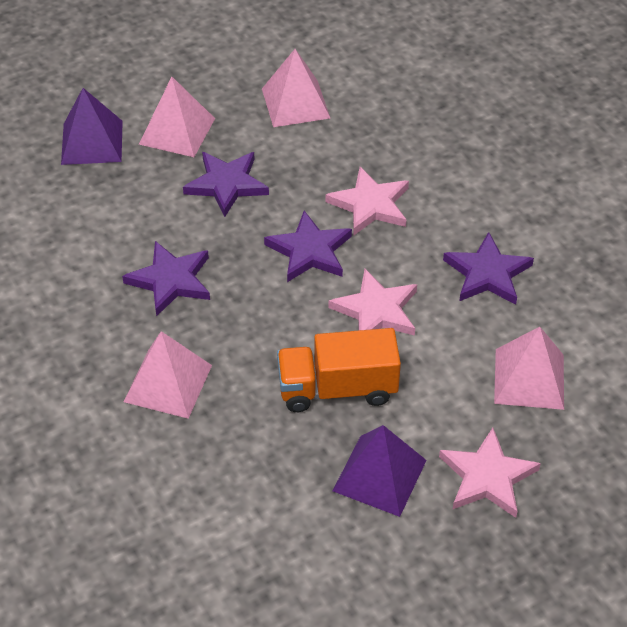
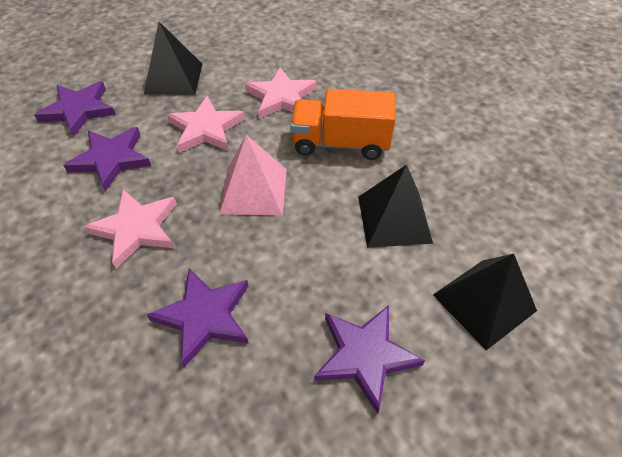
black pyramid: 0 -> 3
pink pyramid: 4 -> 1
purple pyramid: 2 -> 0

